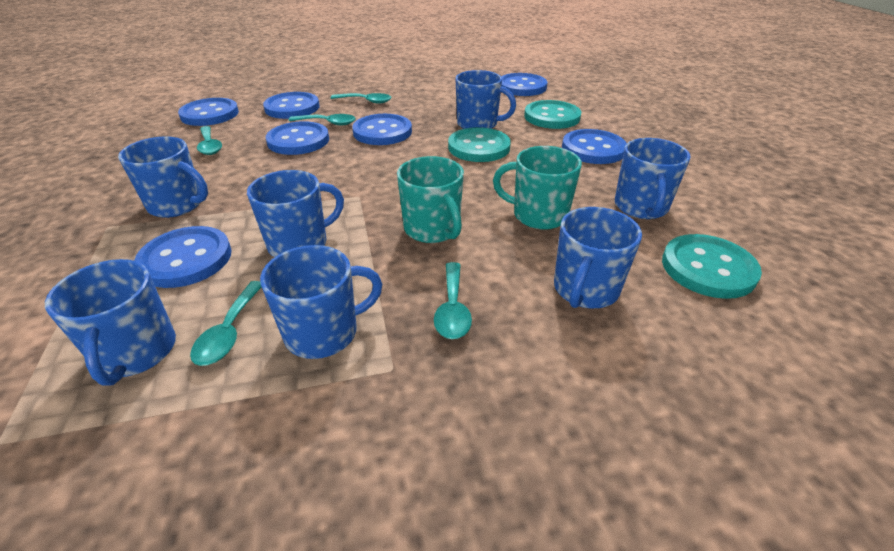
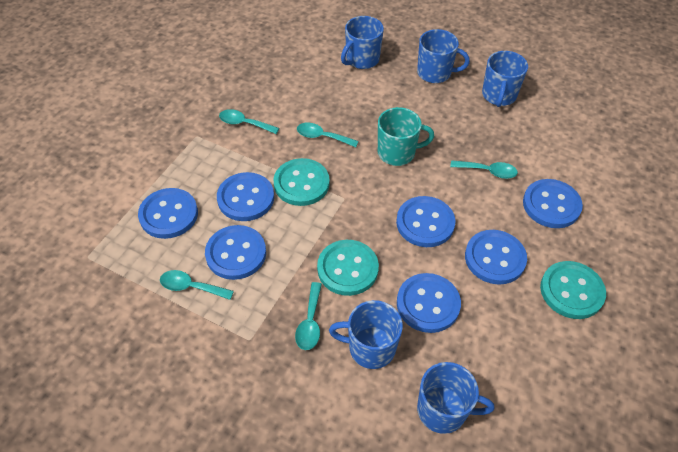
blue mug: 7 -> 5
turquoise mug: 2 -> 1

